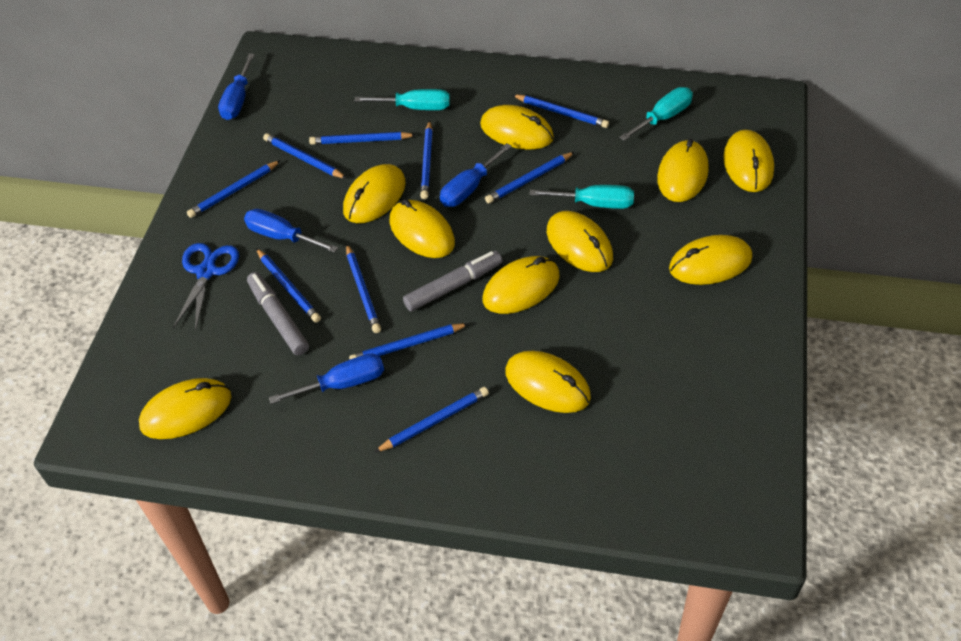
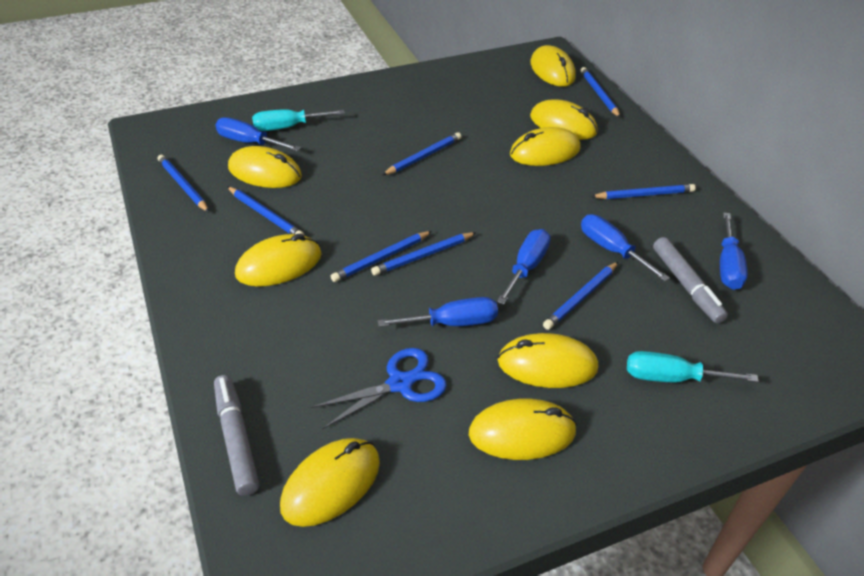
blue pencil: 10 -> 8
blue screwdriver: 4 -> 5
turquoise screwdriver: 3 -> 2
yellow mouse: 10 -> 8

